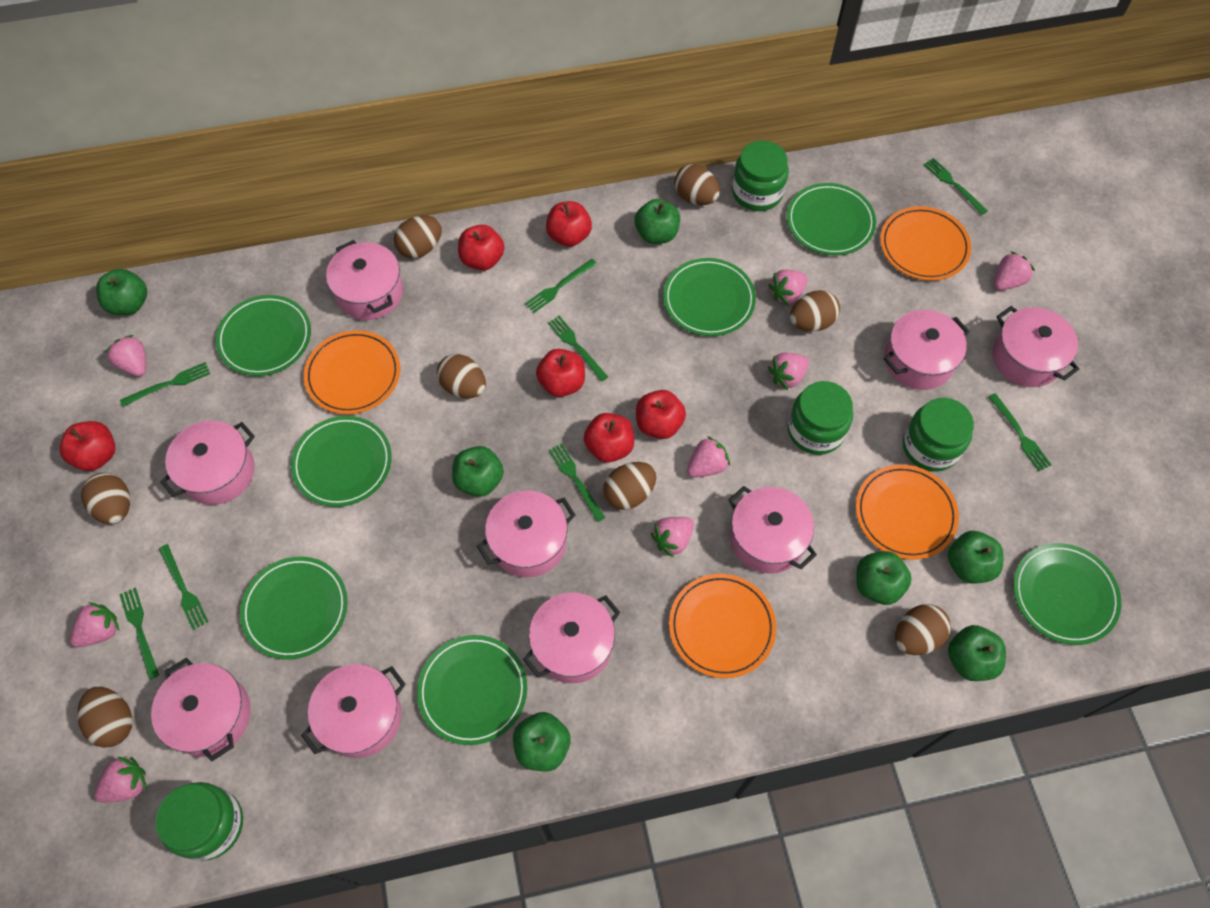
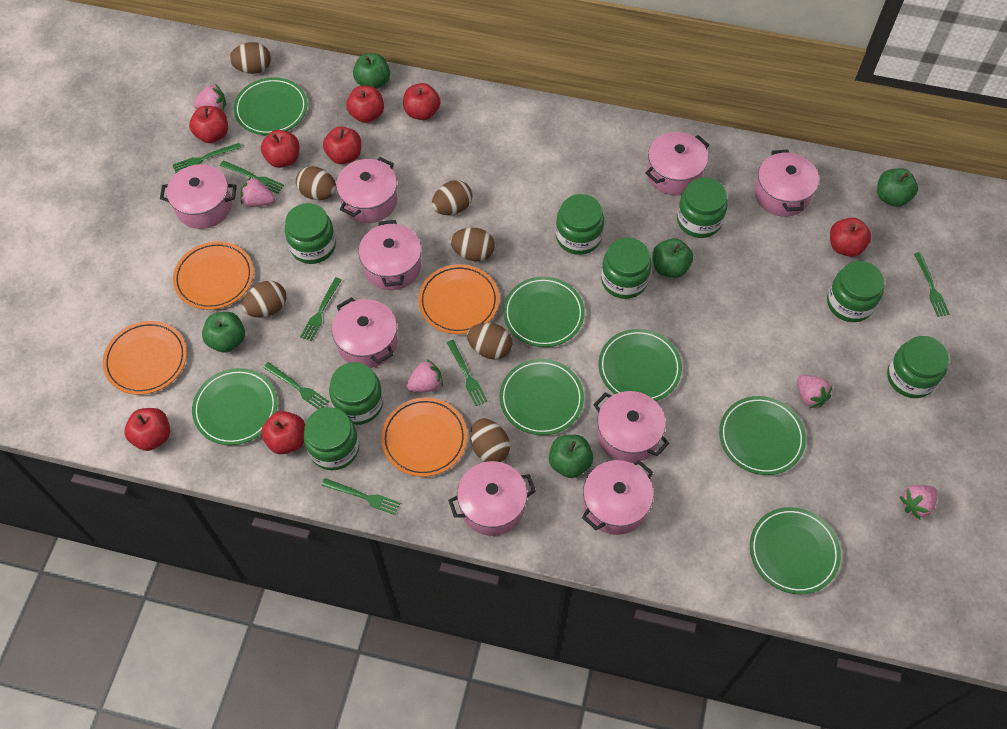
brown egg: 8 -> 7
green apple: 7 -> 5
green fork: 8 -> 7
green jar: 4 -> 8
pink strawberry: 8 -> 5
red apple: 6 -> 8

